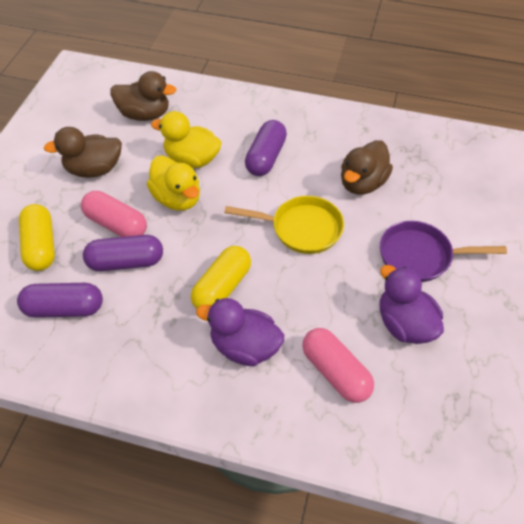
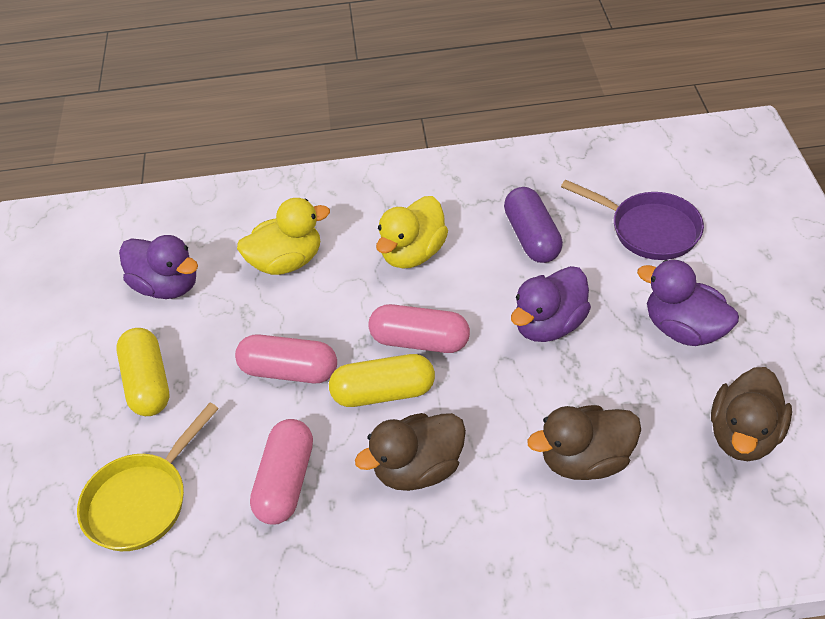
pink capsule: 2 -> 3
purple capsule: 3 -> 1
purple duck: 2 -> 3

